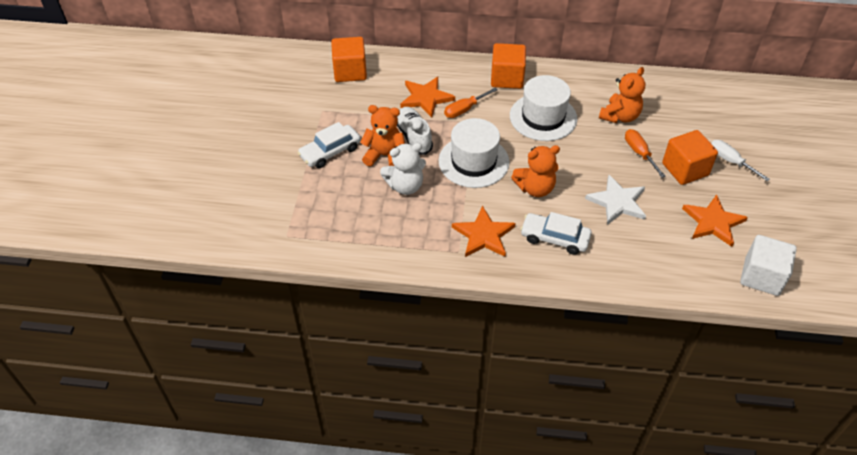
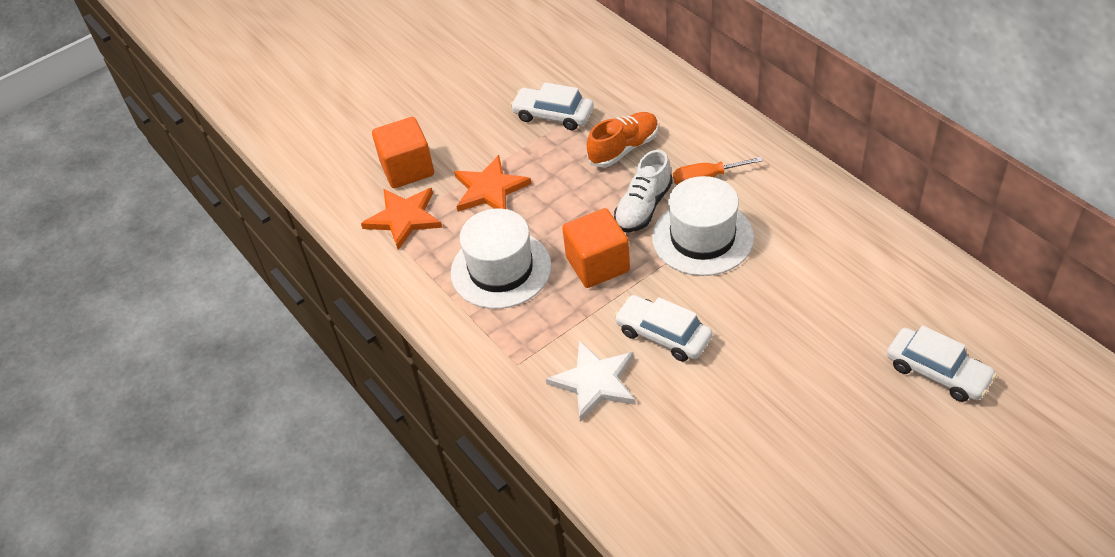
orange cube: 3 -> 2
orange screwdriver: 2 -> 1
orange shoe: 0 -> 1
orange star: 3 -> 2
orange teddy bear: 3 -> 0
white car: 2 -> 3
white cube: 1 -> 0
white screwdriver: 1 -> 0
white teddy bear: 1 -> 0

